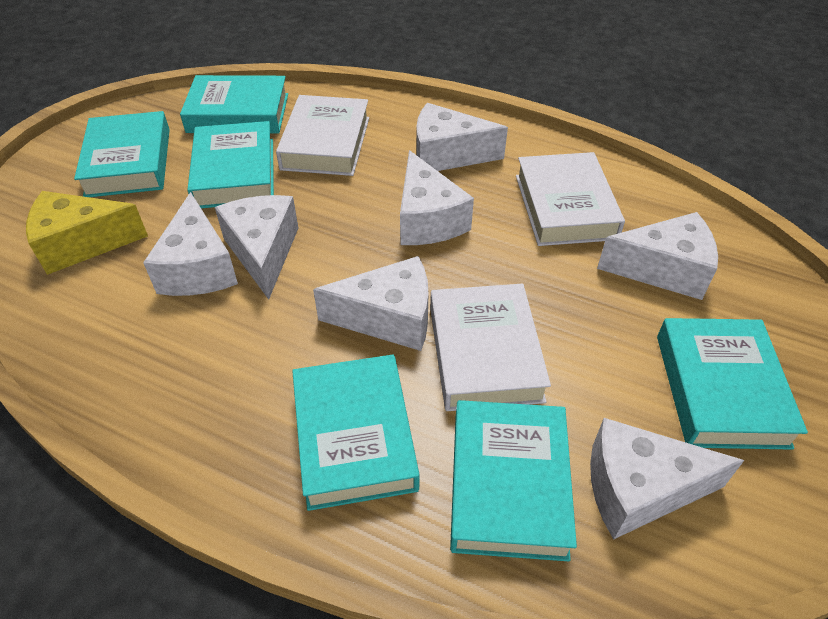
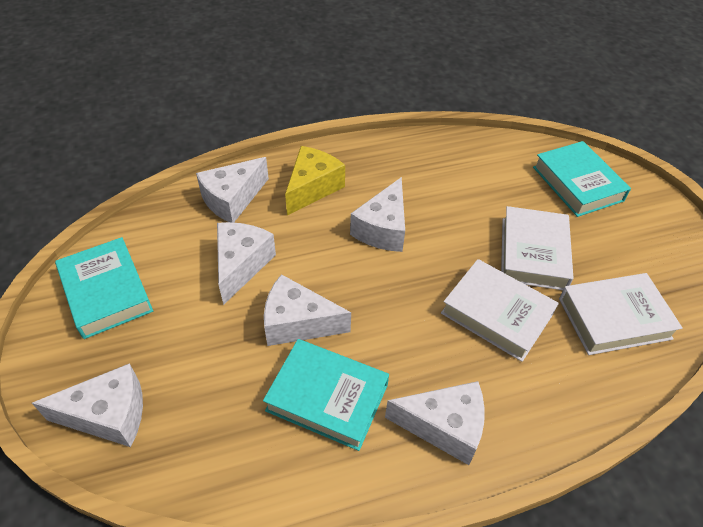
turquoise book: 6 -> 3
white cheese: 7 -> 6

